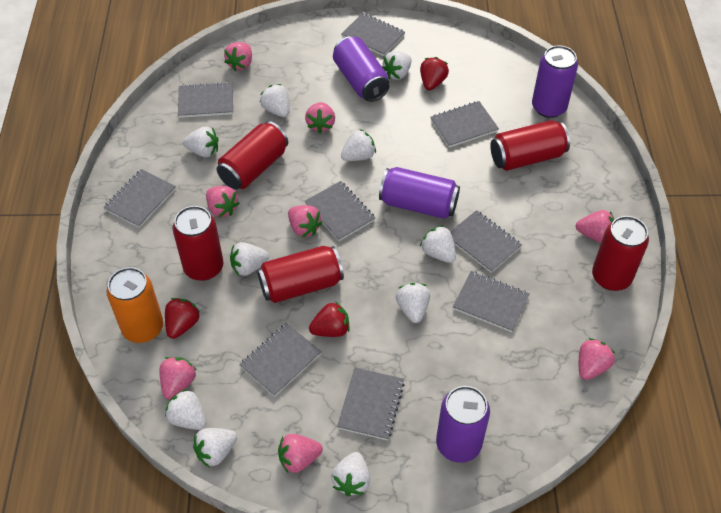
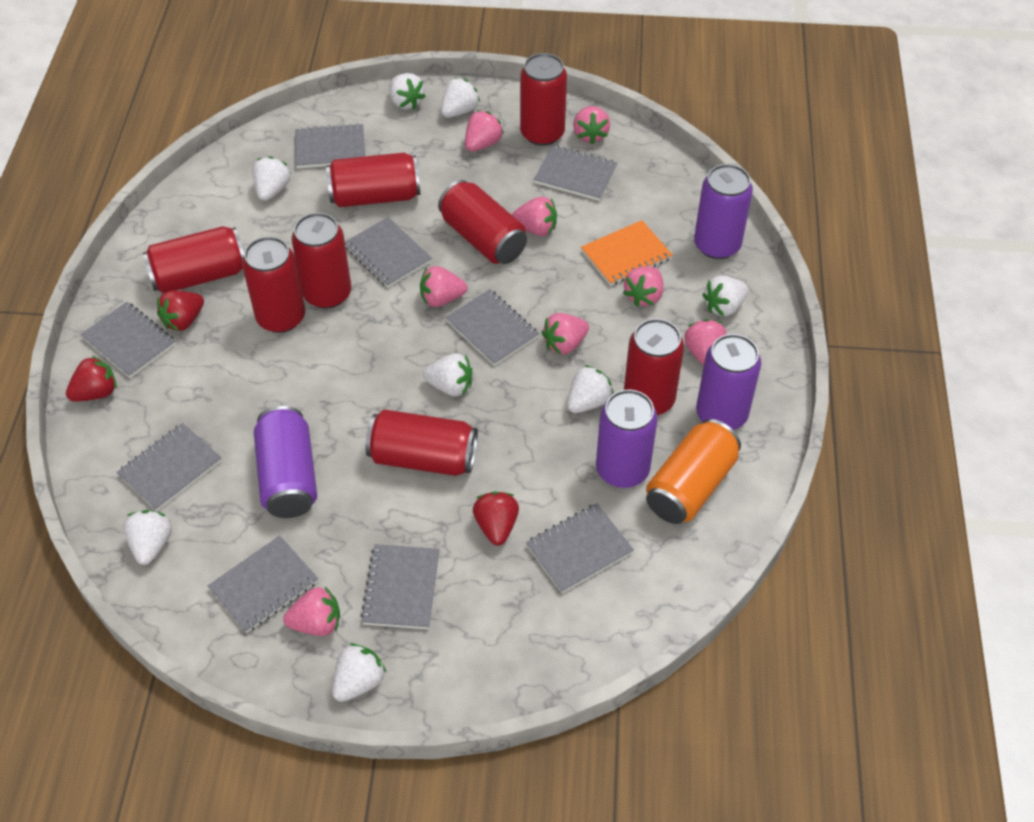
orange notebook: 0 -> 1
red can: 5 -> 8
white strawberry: 10 -> 8

